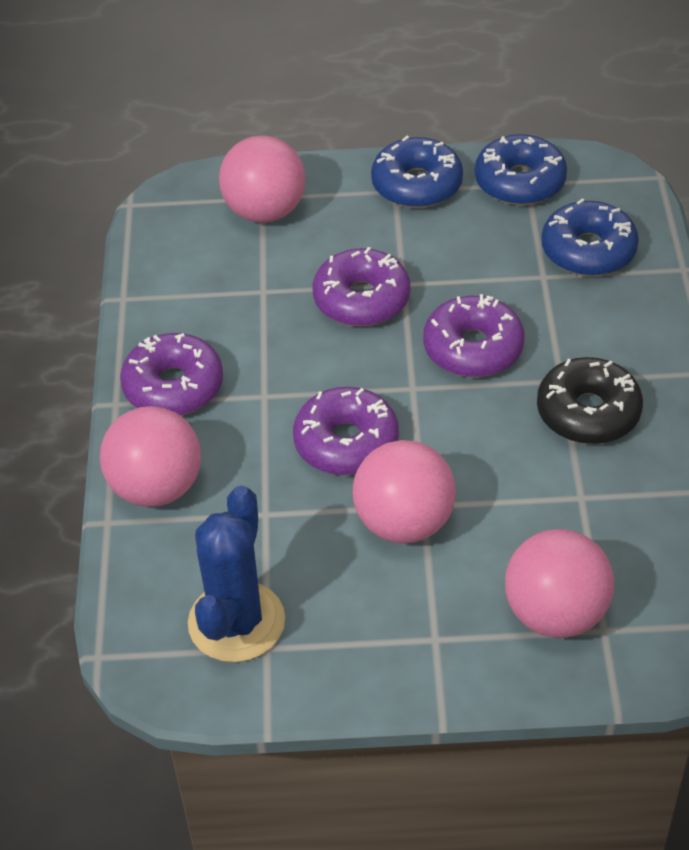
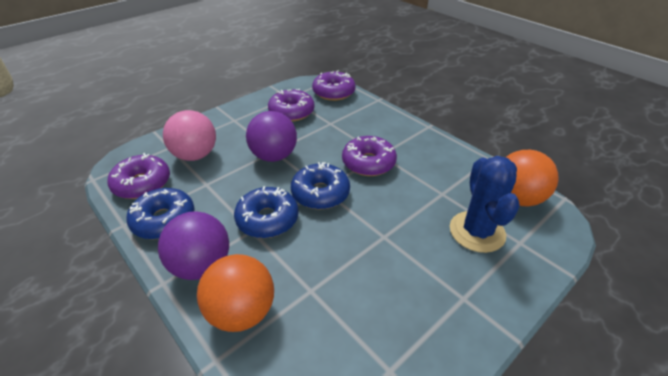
black donut: 1 -> 0
orange ball: 0 -> 2
pink ball: 4 -> 1
purple ball: 0 -> 2

